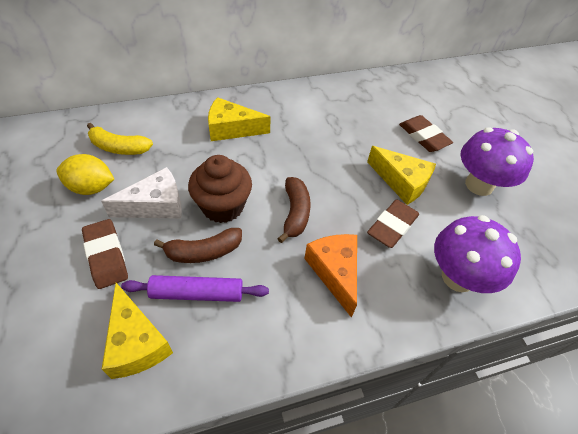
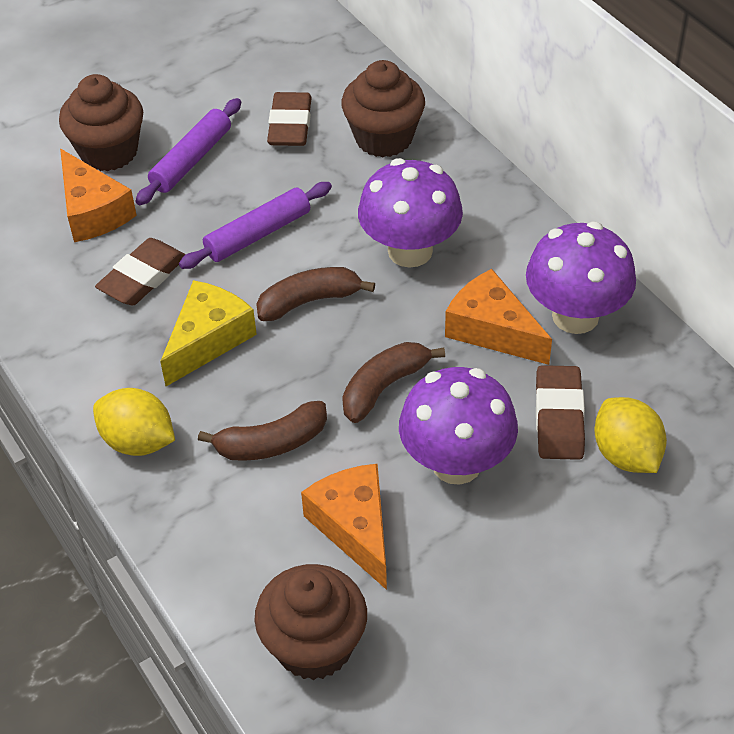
brown banana: 2 -> 3
brown cupcake: 1 -> 3
orange cheese: 1 -> 3
purple mushroom: 2 -> 3
purple rolling pin: 1 -> 2
white cheese: 1 -> 0
yellow banana: 1 -> 0
yellow cheese: 3 -> 1
yellow lemon: 1 -> 2

